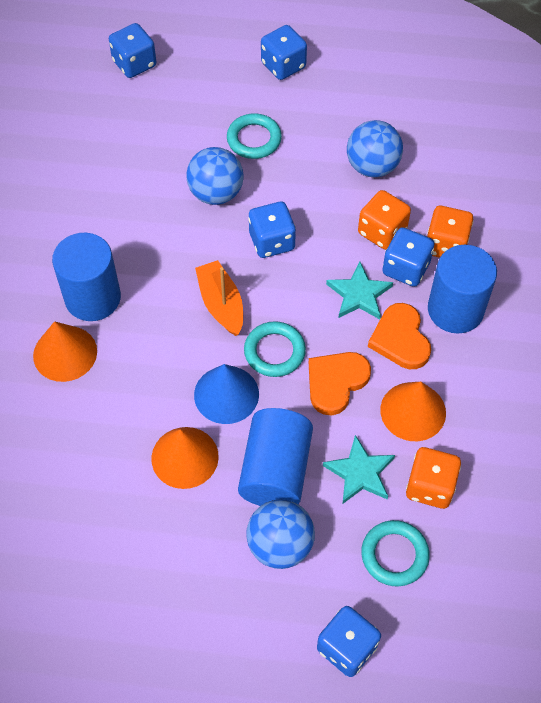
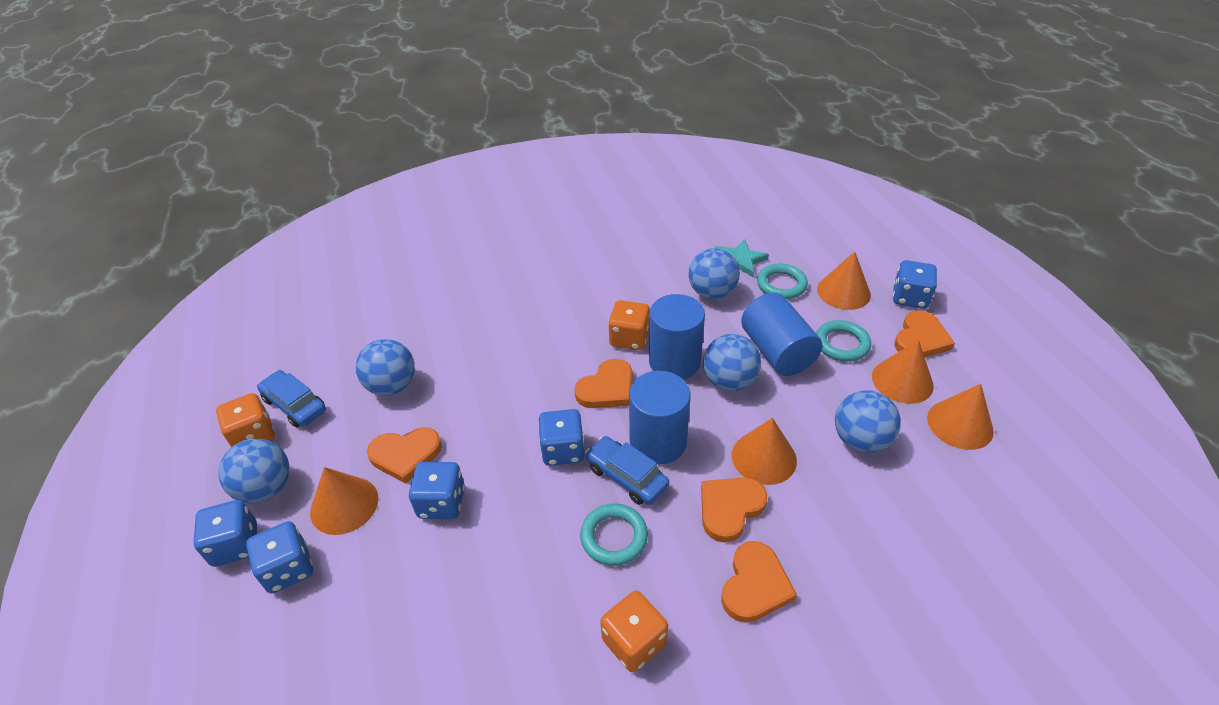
blue ball: 3 -> 5
blue car: 0 -> 2
blue cone: 1 -> 0
orange boat: 1 -> 0
orange cone: 3 -> 5
orange heart: 2 -> 5
turquoise star: 2 -> 1

